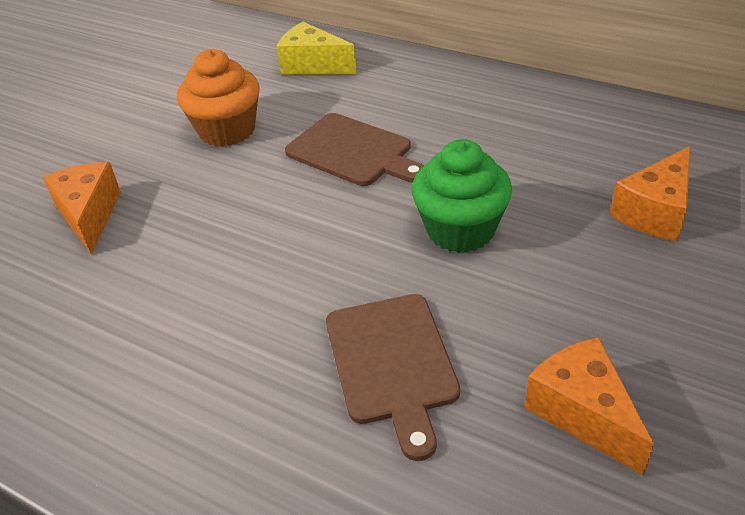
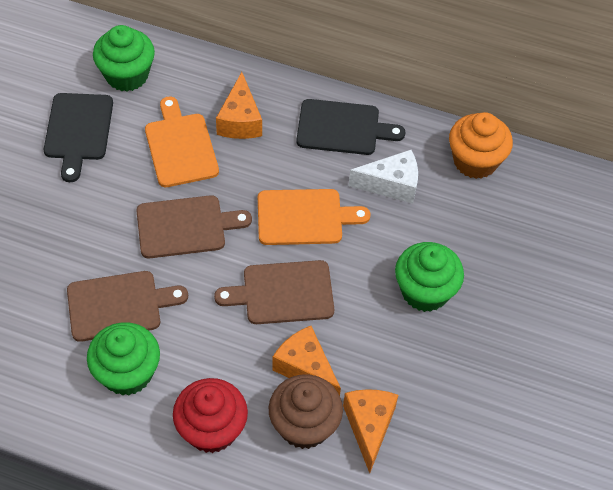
black cutting board: 0 -> 2
brown cupcake: 0 -> 1
brown cutting board: 2 -> 3
green cupcake: 1 -> 3
orange cutting board: 0 -> 2
red cupcake: 0 -> 1
white cheese: 0 -> 1
yellow cheese: 1 -> 0

